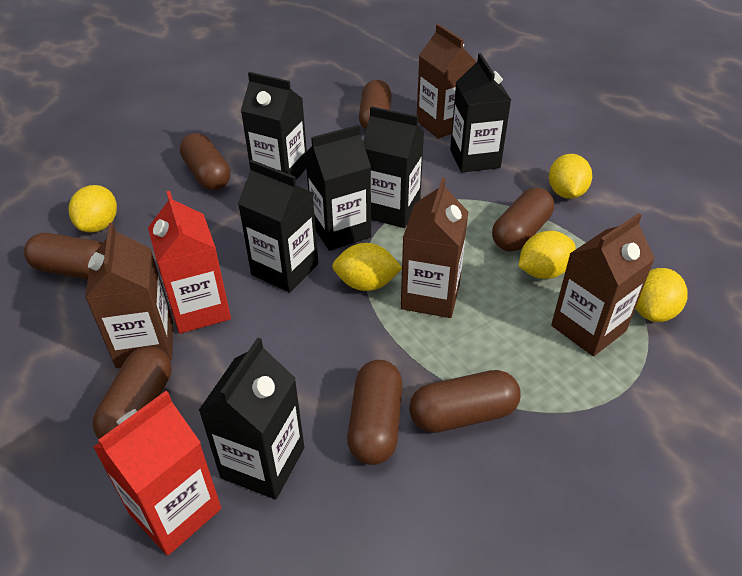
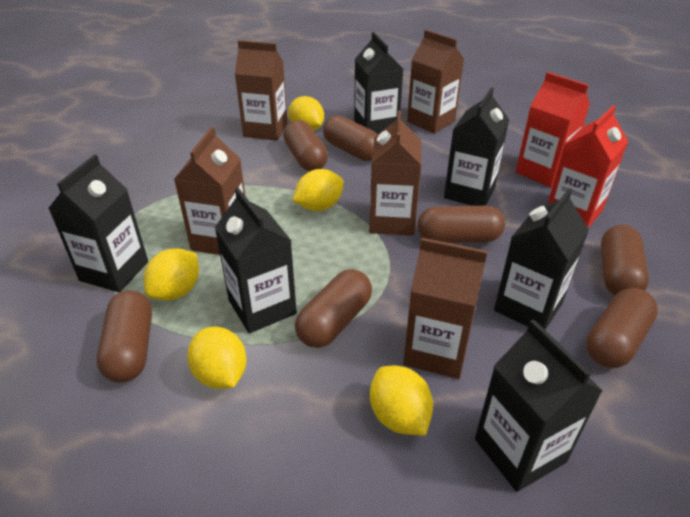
brown carton: 4 -> 5

